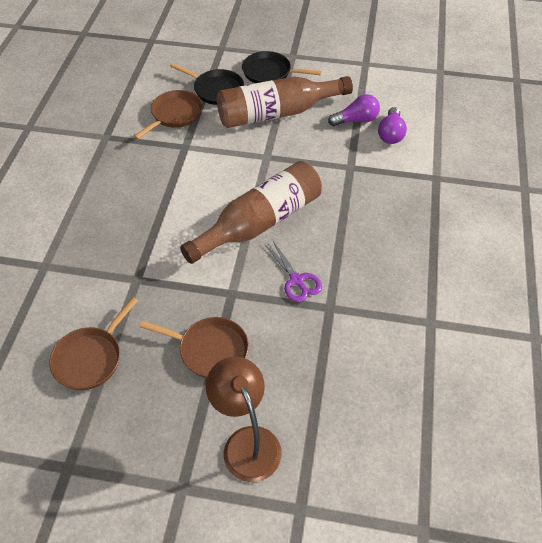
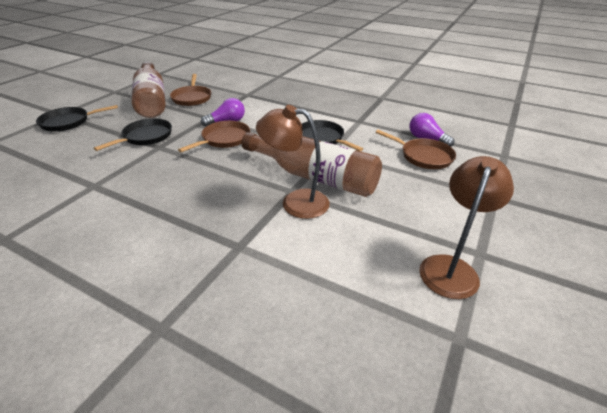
black pan: 2 -> 3
brown lamp: 1 -> 2
purple scissors: 1 -> 0

